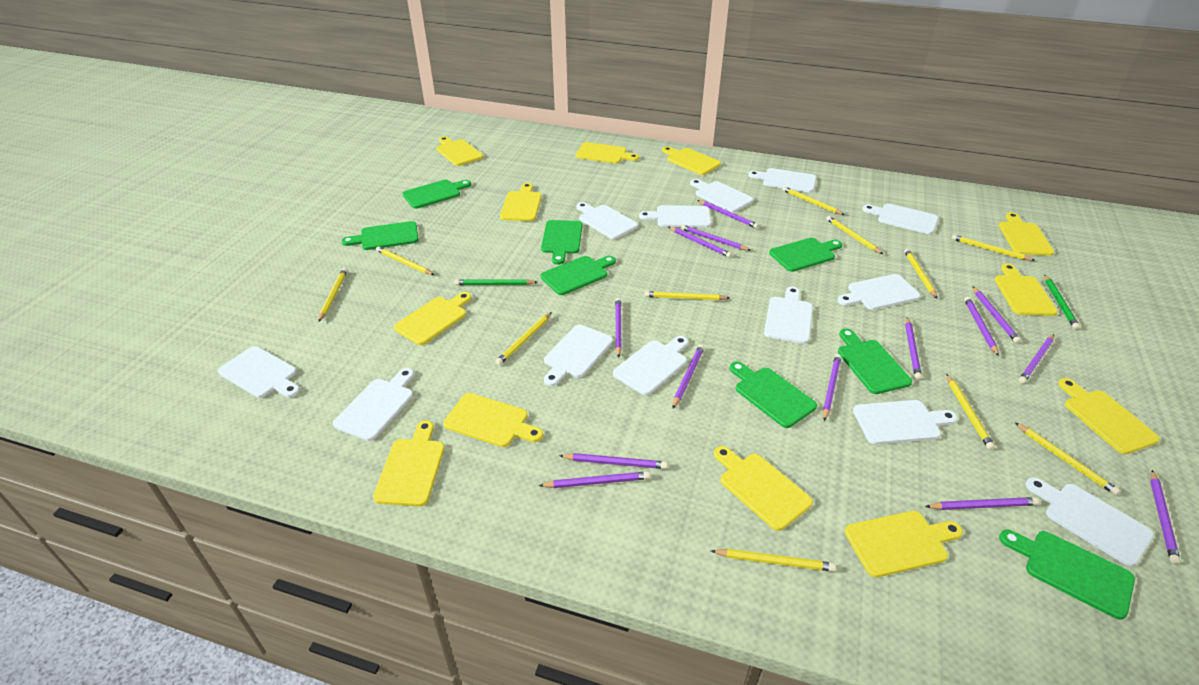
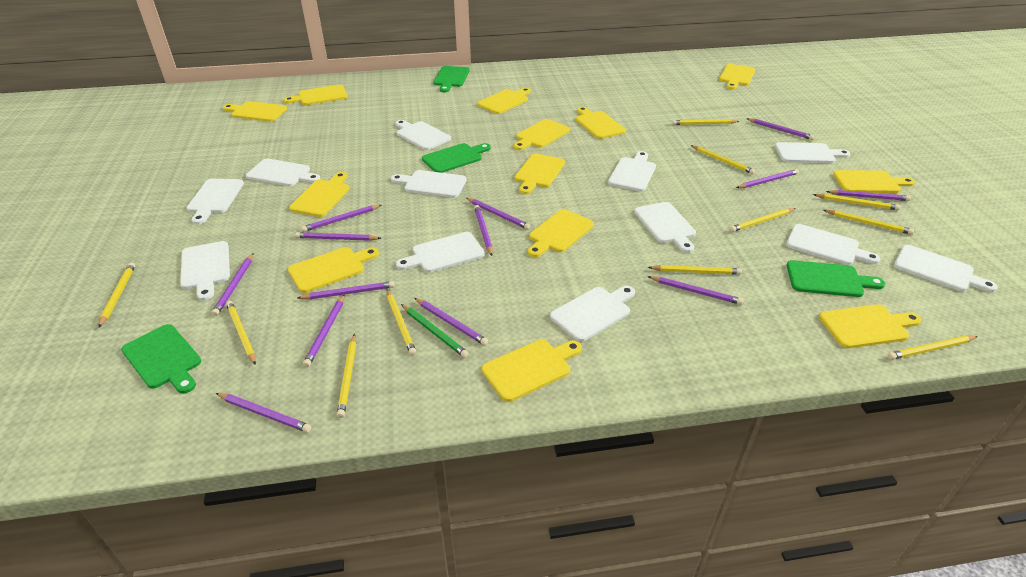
green cutting board: 8 -> 4
green pencil: 2 -> 1
purple pencil: 14 -> 13
white cutting board: 13 -> 12
yellow cutting board: 12 -> 13

